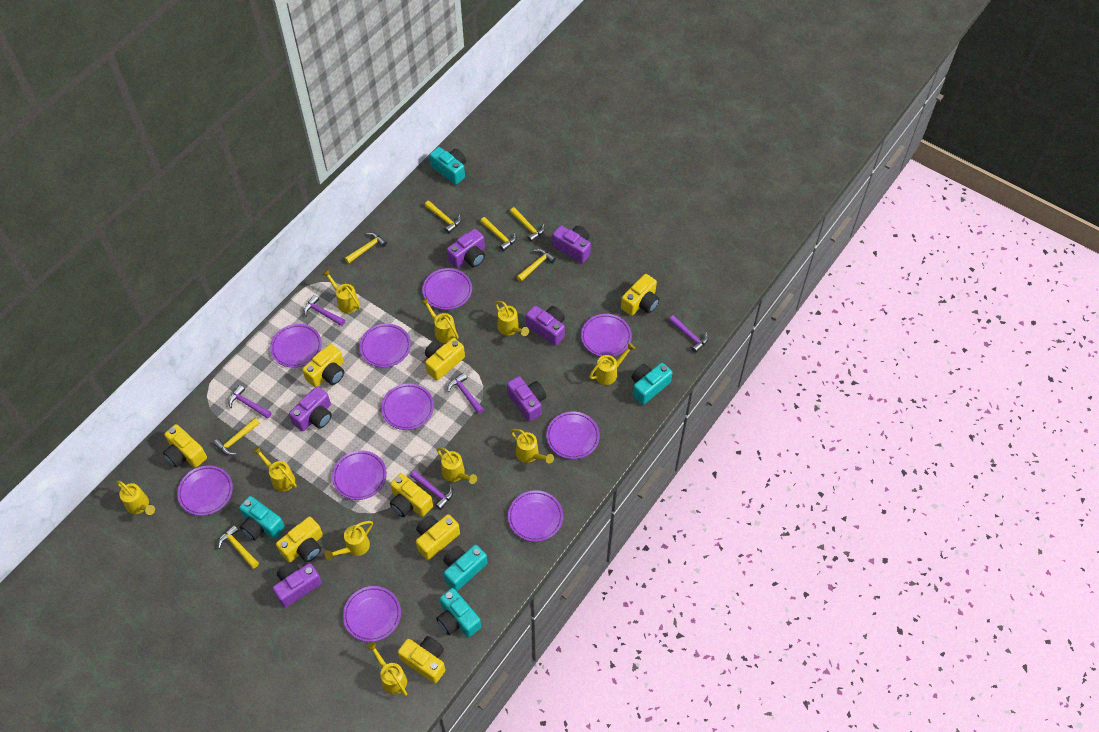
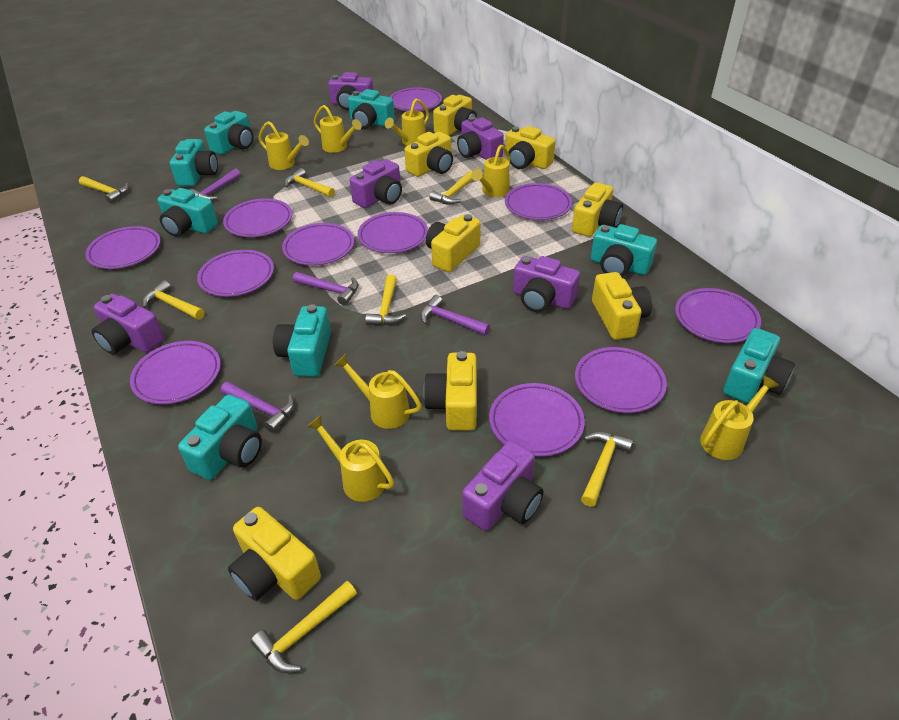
purple hammer: 5 -> 4
purple plate: 10 -> 11
turquoise camera: 5 -> 8
yellow watering can: 10 -> 7

